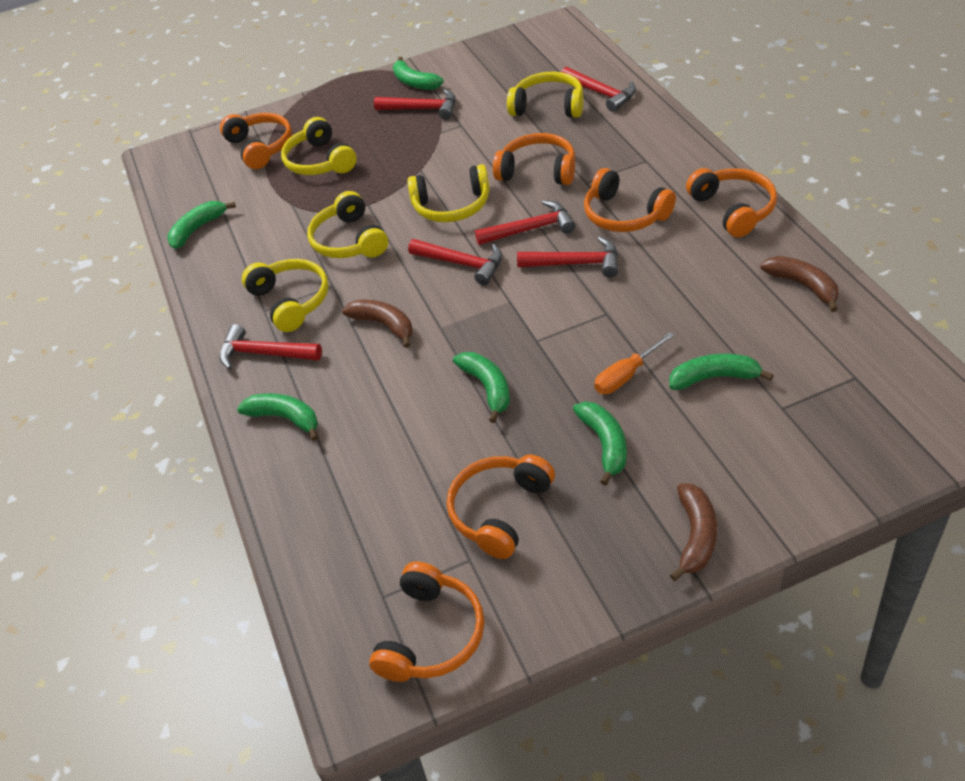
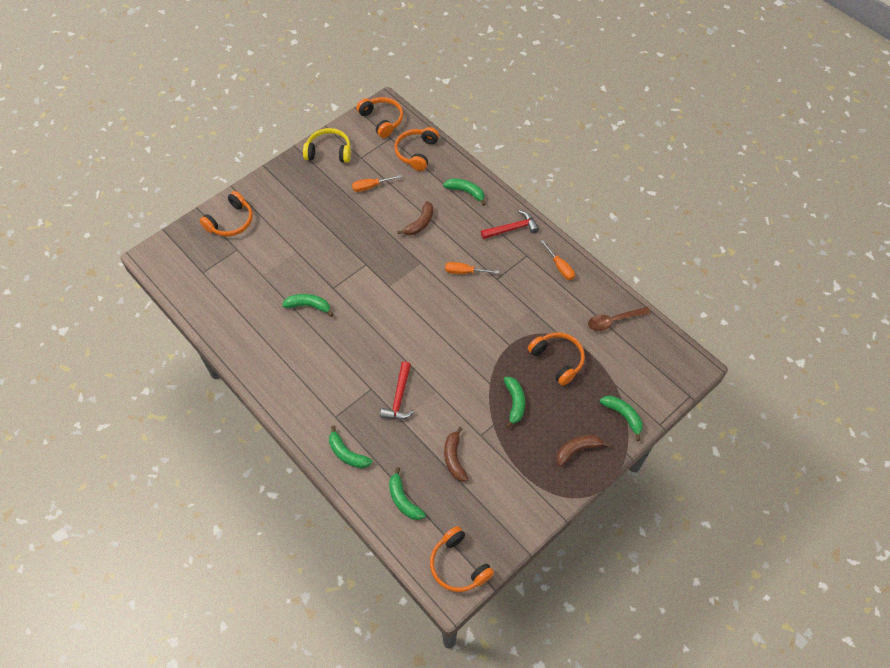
brown spoon: 0 -> 1
orange headphones: 6 -> 5
orange screwdriver: 1 -> 3
red hammer: 6 -> 2
yellow headphones: 5 -> 1

